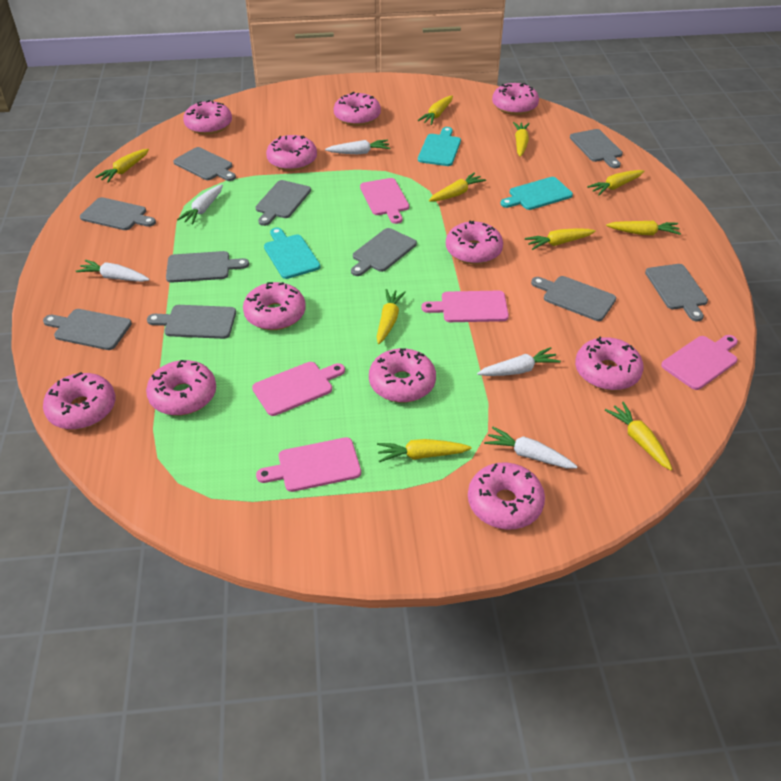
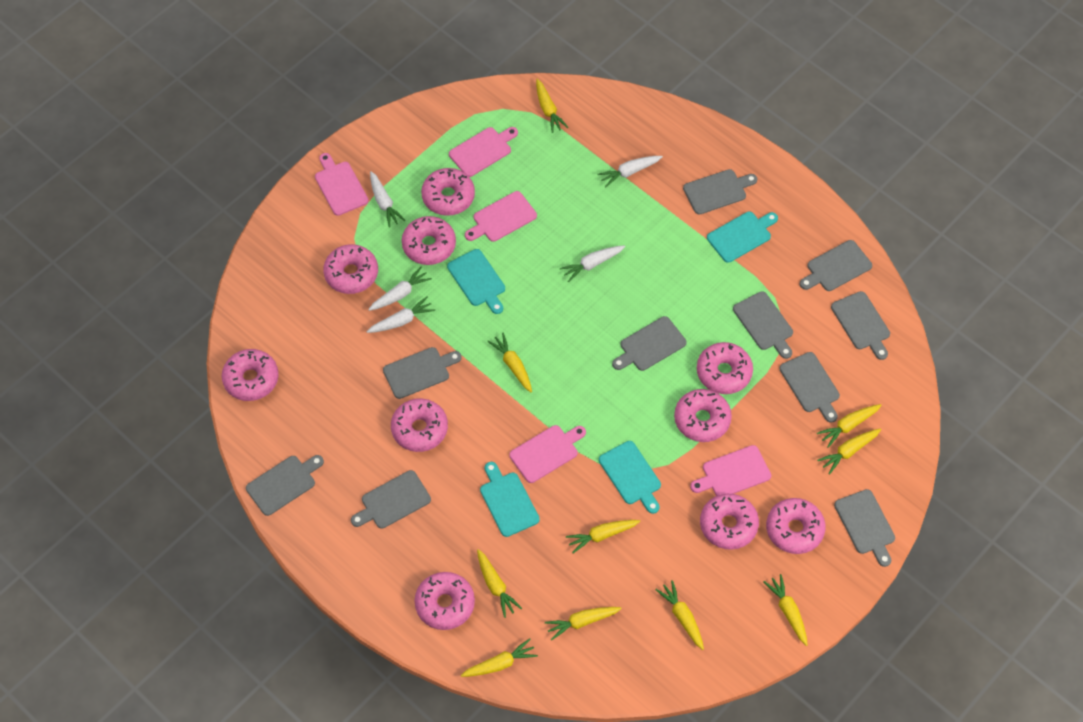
pink donut: 11 -> 10
turquoise cutting board: 3 -> 4

